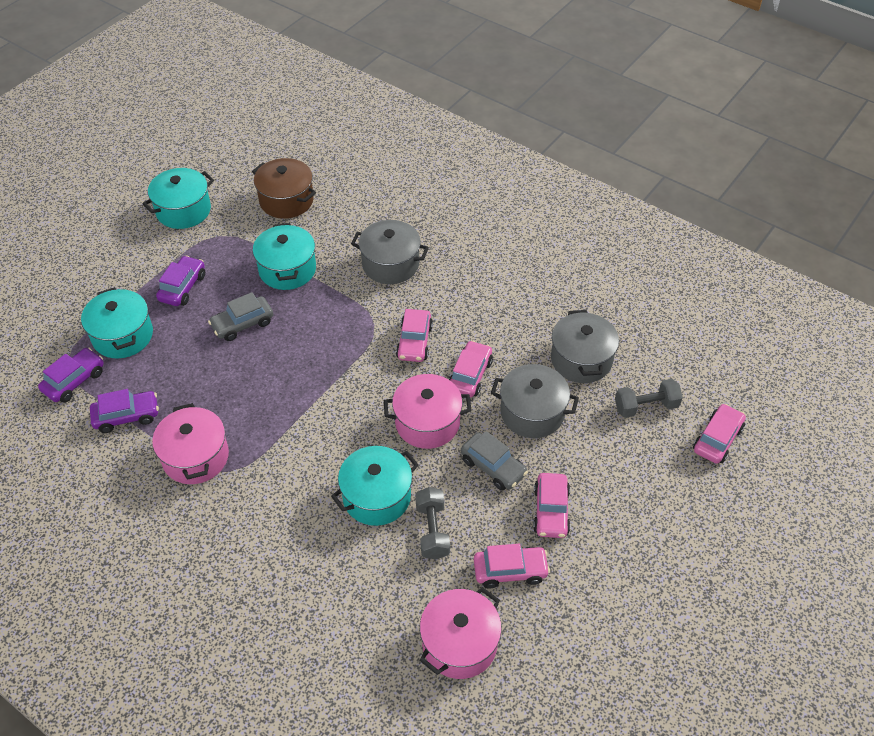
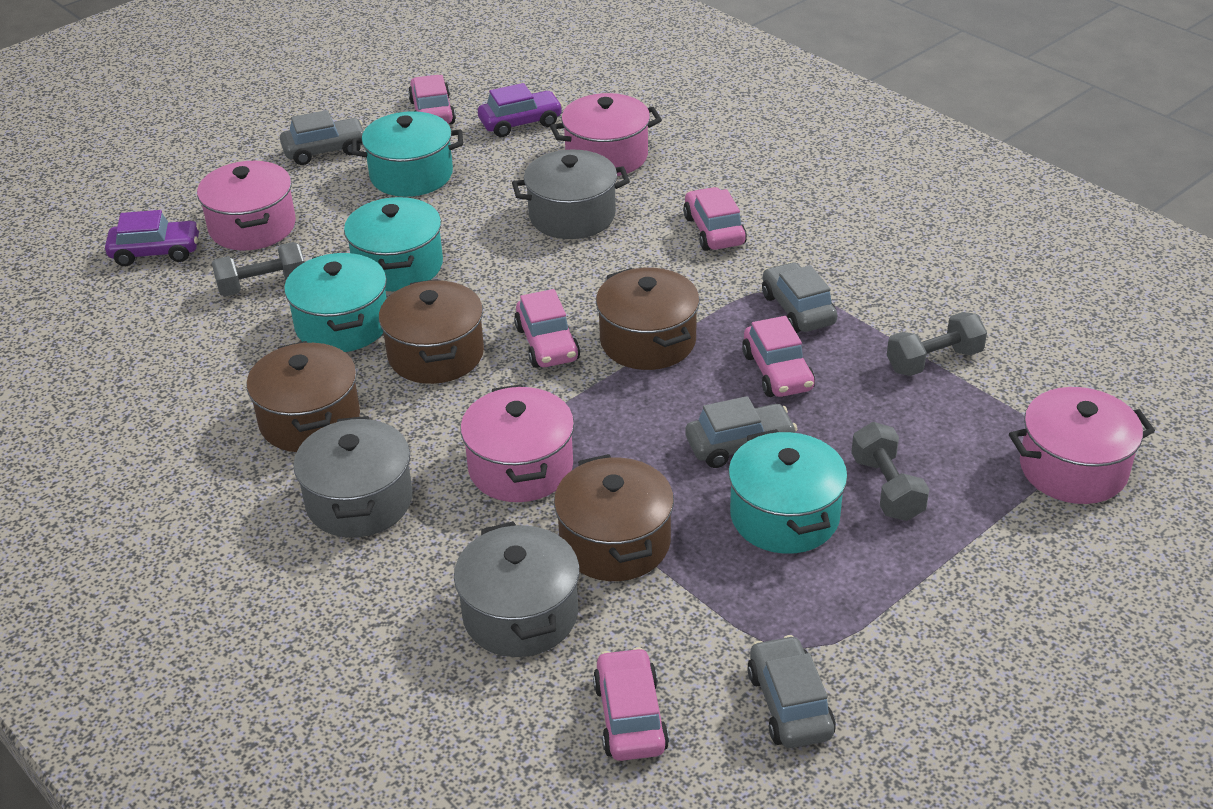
brown pot: 1 -> 4
grey car: 2 -> 4
grey dumbbell: 2 -> 3
pink pot: 3 -> 4
purple car: 3 -> 2

